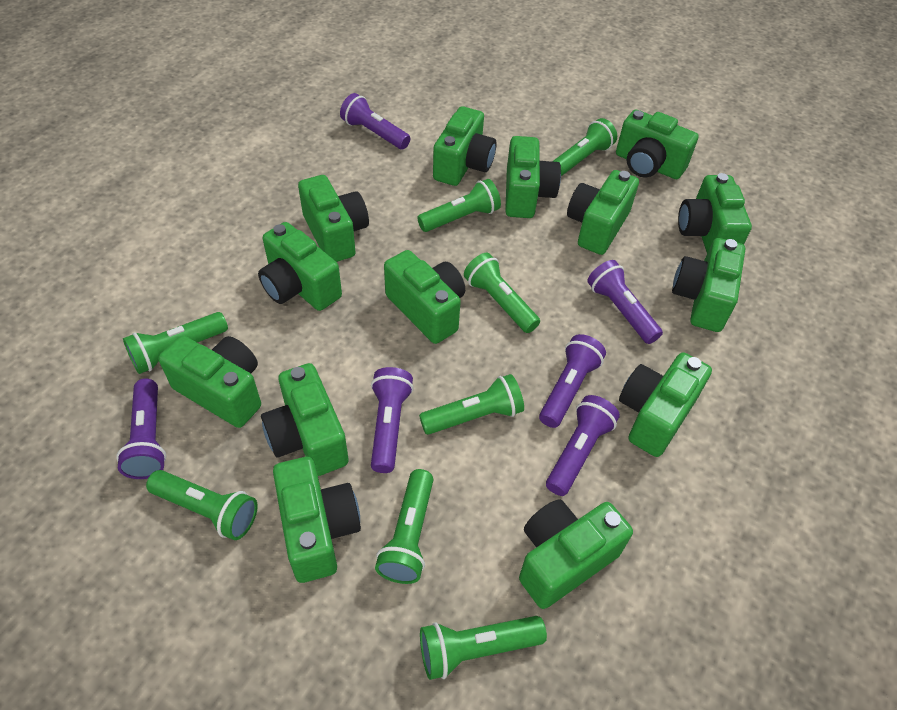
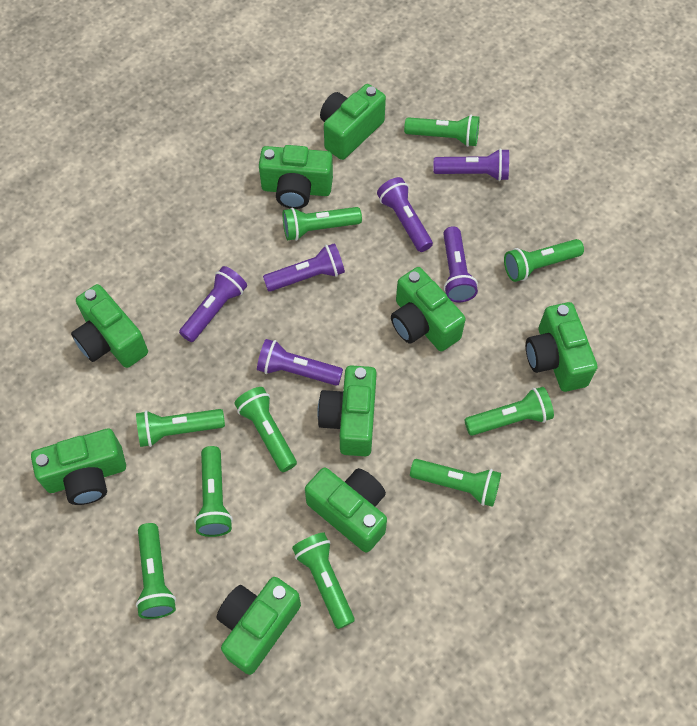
green camera: 14 -> 9
green flashlight: 8 -> 10

